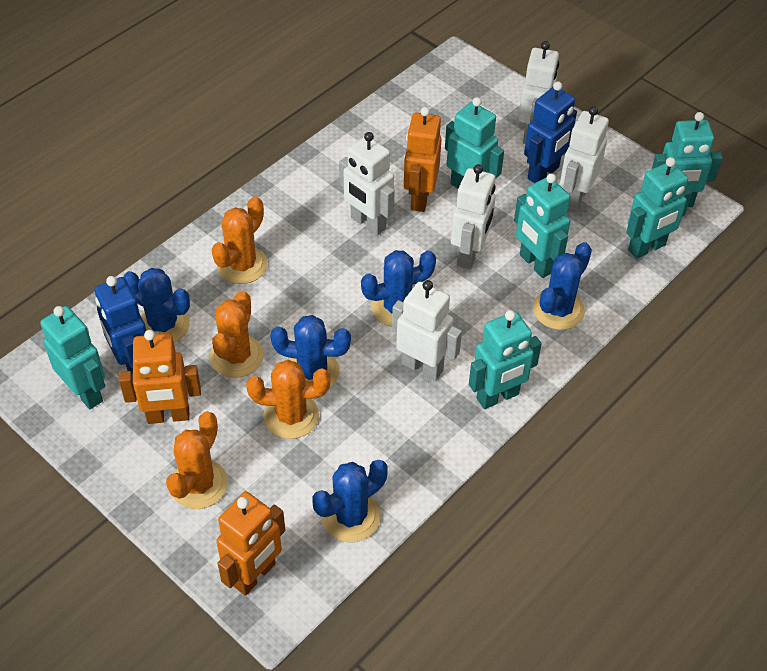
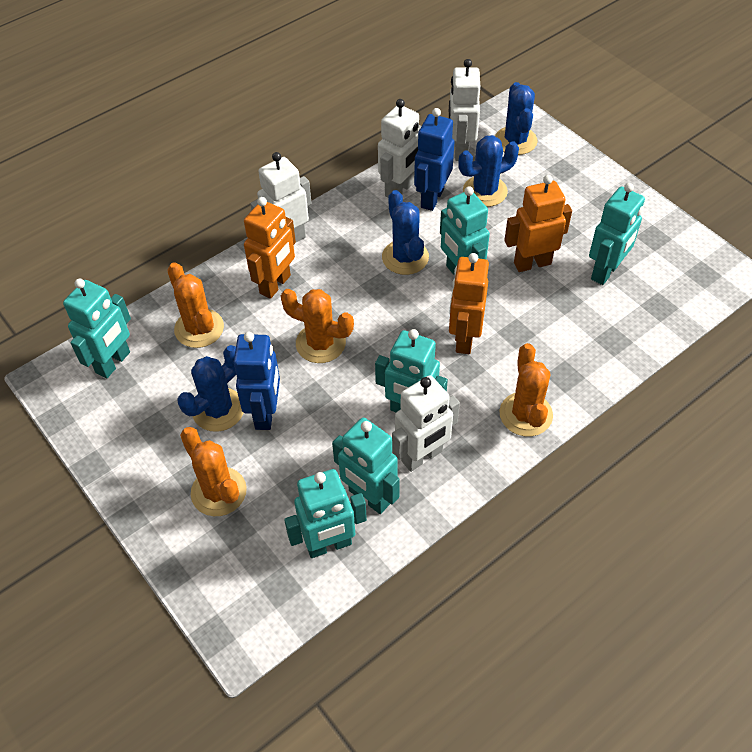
blue cactus: 5 -> 4
white robot: 5 -> 4

